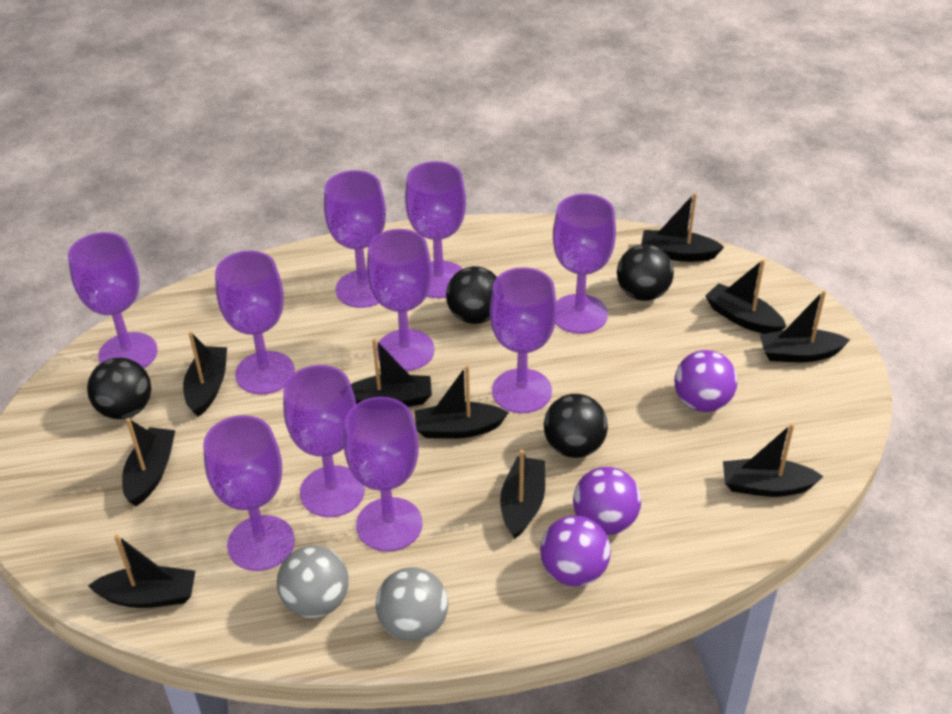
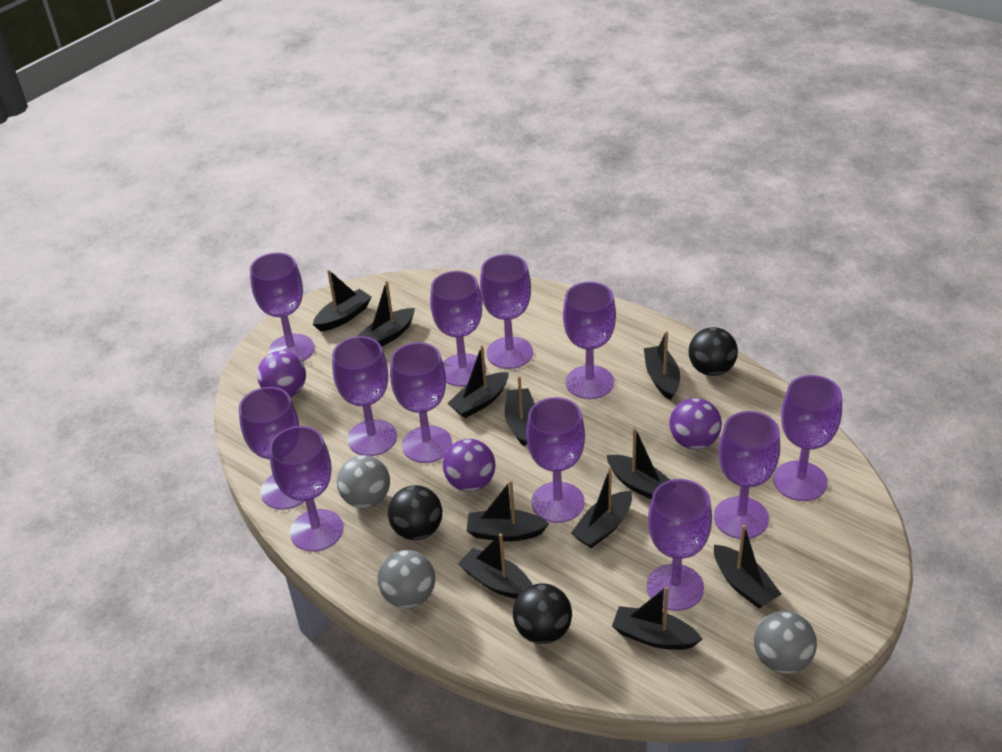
black ball: 4 -> 3
black boat: 10 -> 11
grey ball: 2 -> 3
purple goblet: 10 -> 12

